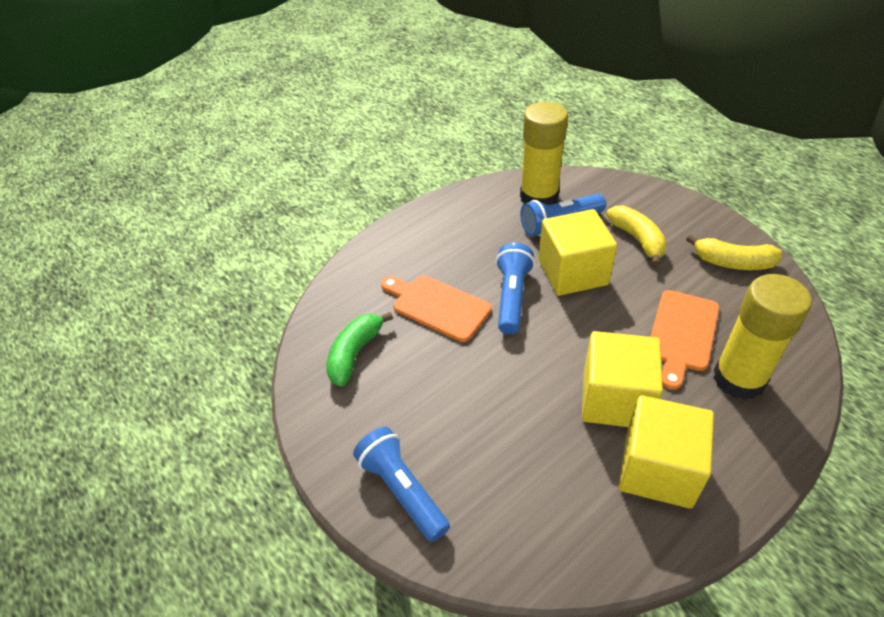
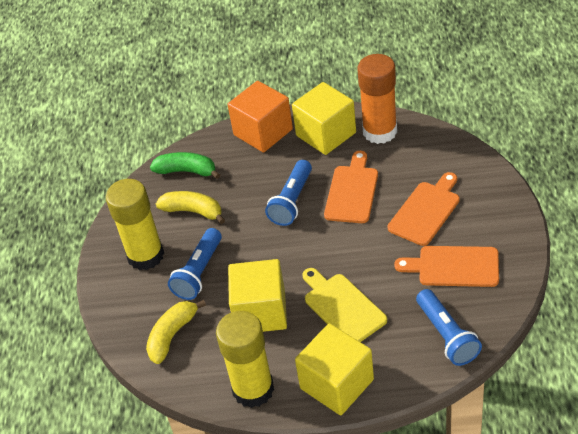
orange cube: 0 -> 1
orange cutting board: 2 -> 3
orange glue stick: 0 -> 1
yellow cutting board: 0 -> 1

